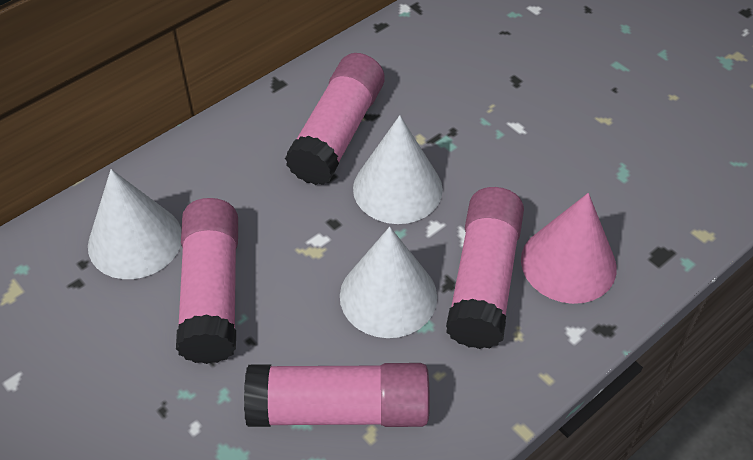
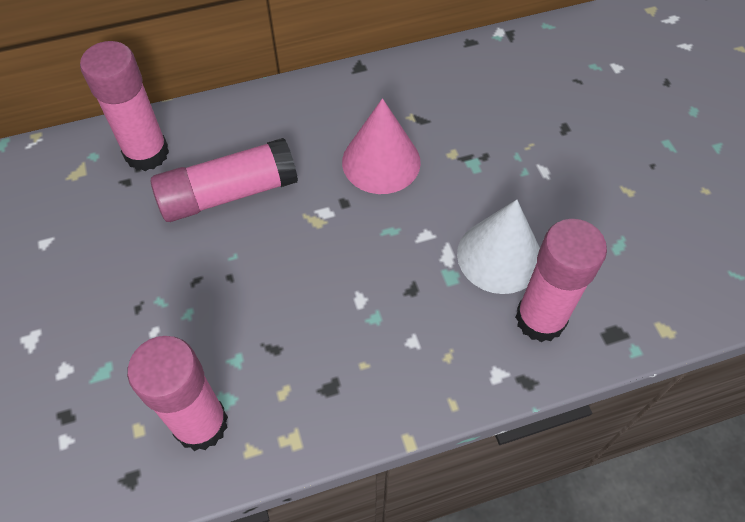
white cone: 3 -> 1

